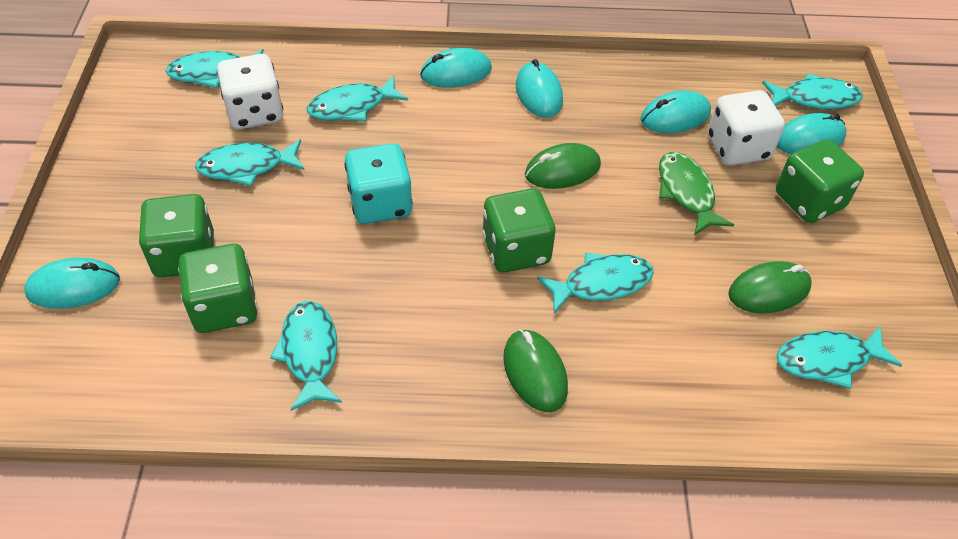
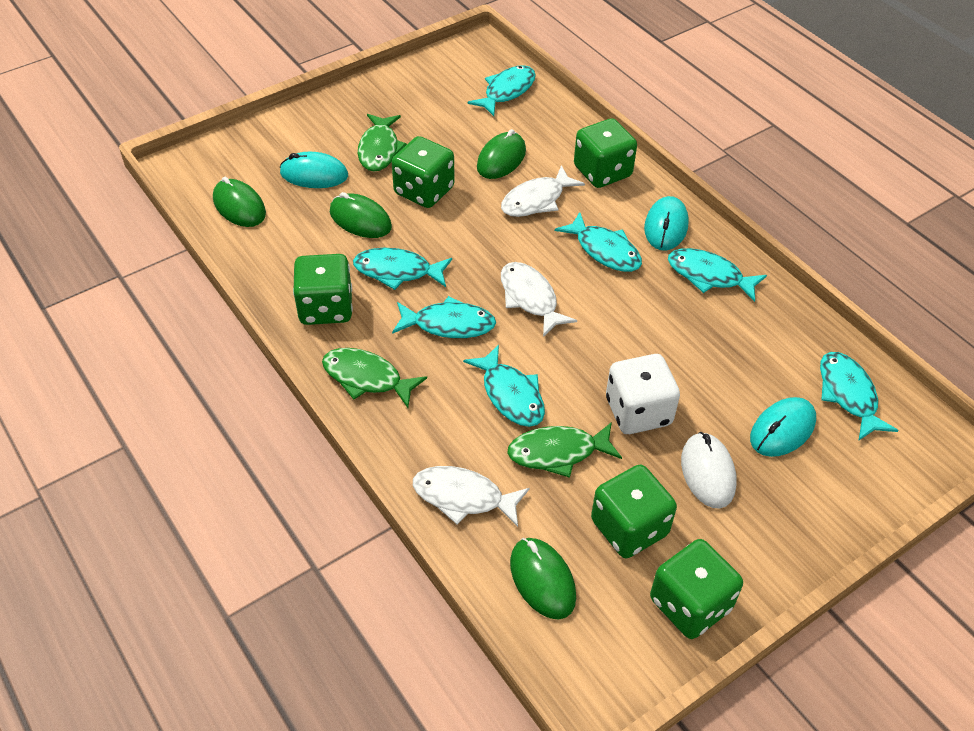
green dice: 4 -> 5
green fish: 1 -> 3
green mouse: 3 -> 4
turquoise dice: 1 -> 0
turquoise mouse: 5 -> 3
white dice: 2 -> 1
white fish: 0 -> 3
white mouse: 0 -> 1

